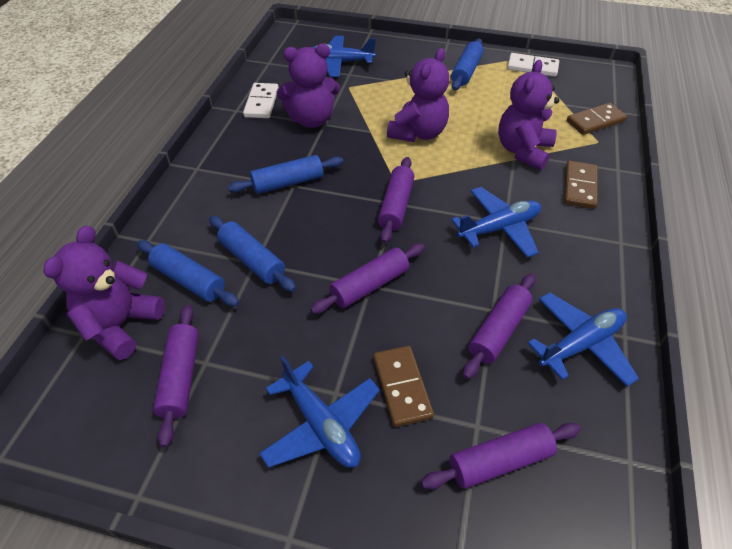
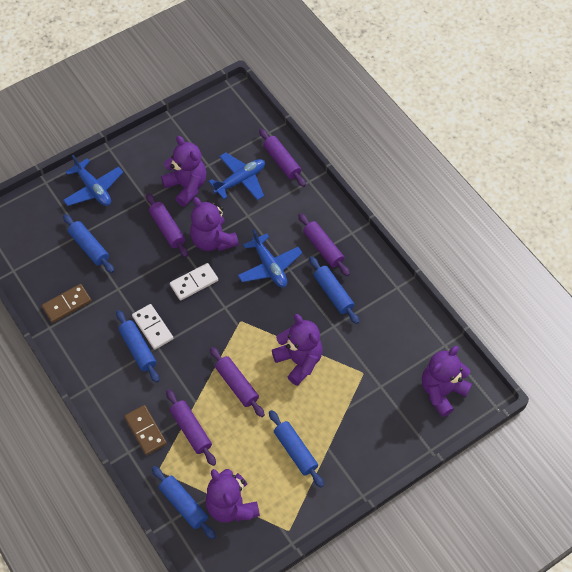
blue plane: 4 -> 3
blue rolling pin: 4 -> 5
brown domino: 3 -> 2
purple teddy bear: 4 -> 5

